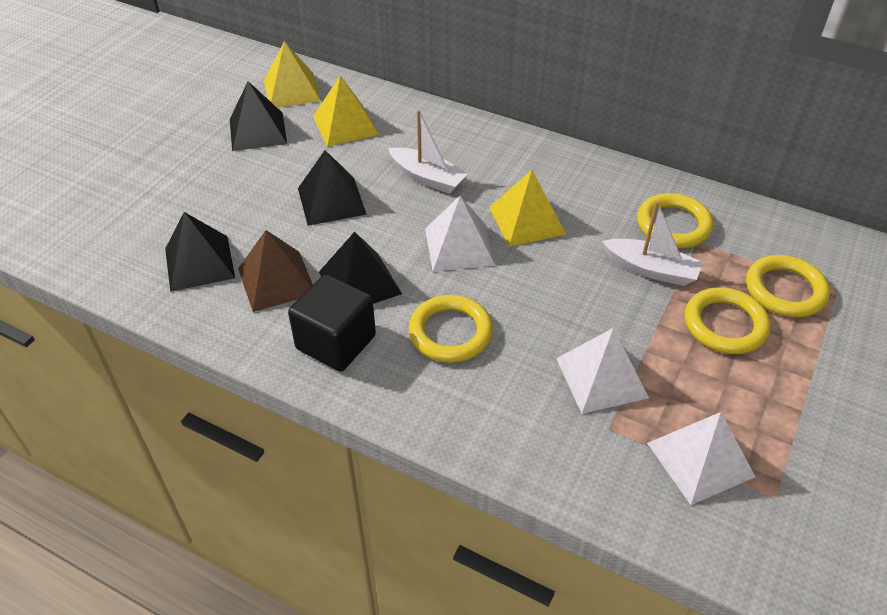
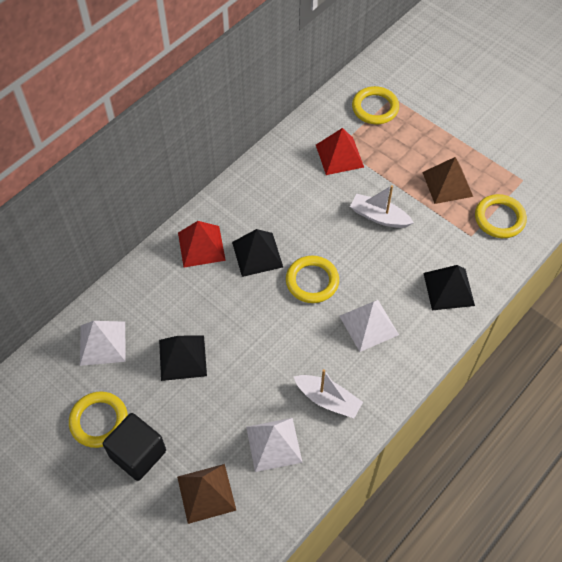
black pyramid: 4 -> 3
brown pyramid: 1 -> 2
red pyramid: 0 -> 2
yellow pyramid: 3 -> 0

